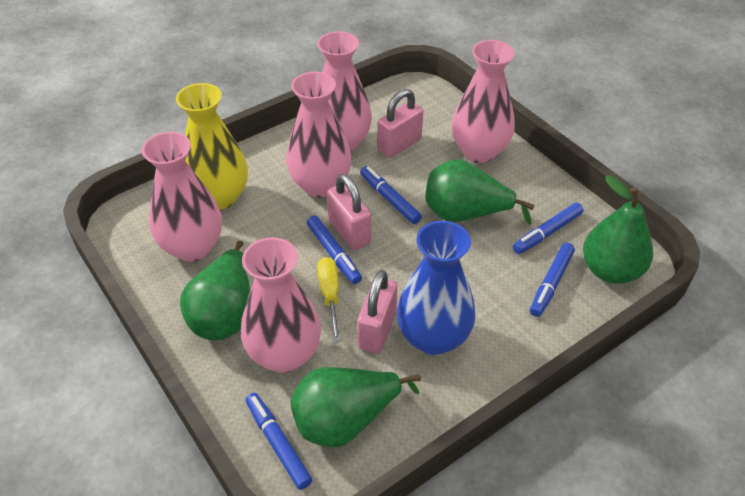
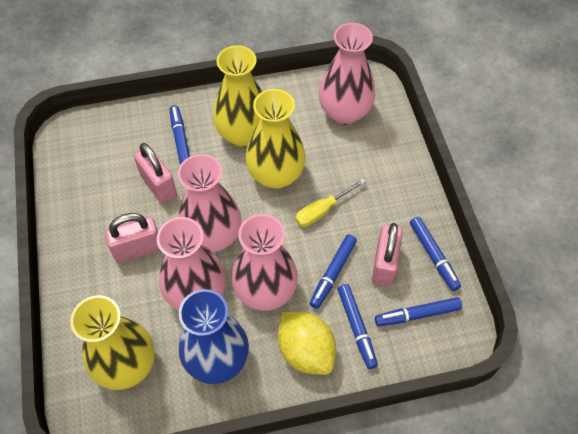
green pear: 4 -> 0
pink vase: 5 -> 4
yellow lemon: 0 -> 1
yellow vase: 1 -> 3

